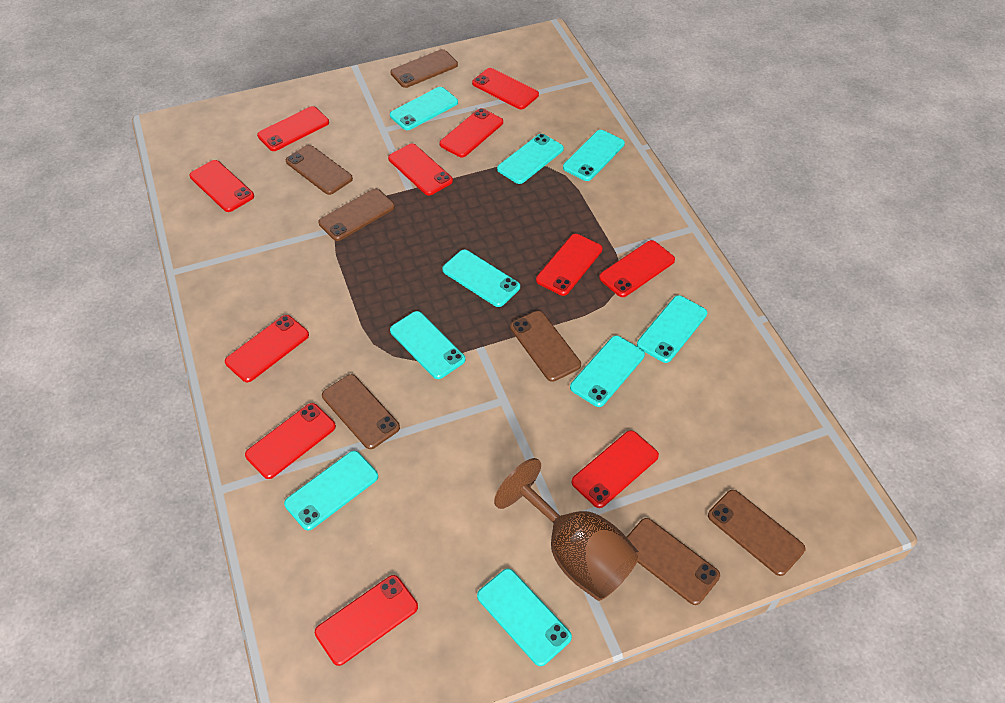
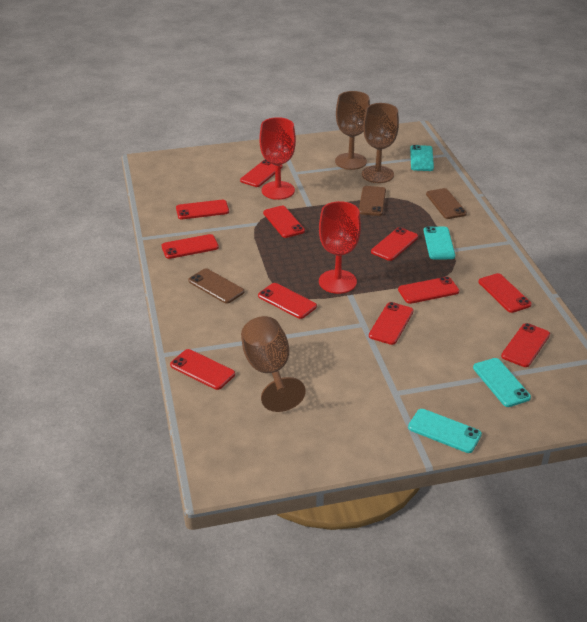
brown goblet: 1 -> 3
brown phone: 7 -> 3
red goblet: 0 -> 2
turquoise phone: 9 -> 4

